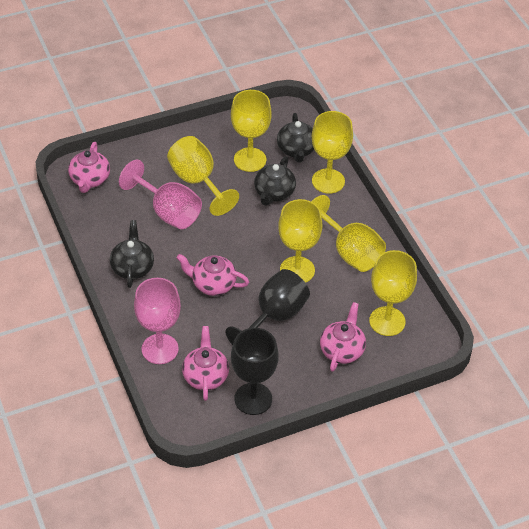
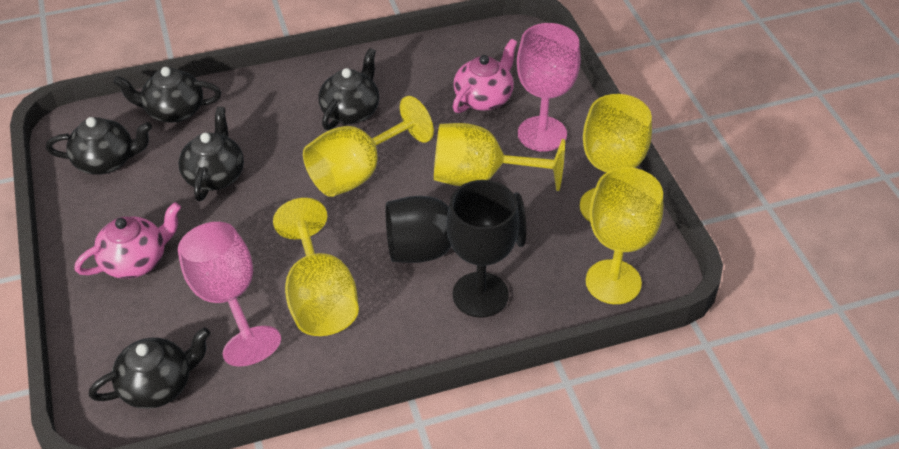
black teapot: 3 -> 5
pink teapot: 4 -> 2
yellow goblet: 6 -> 5

